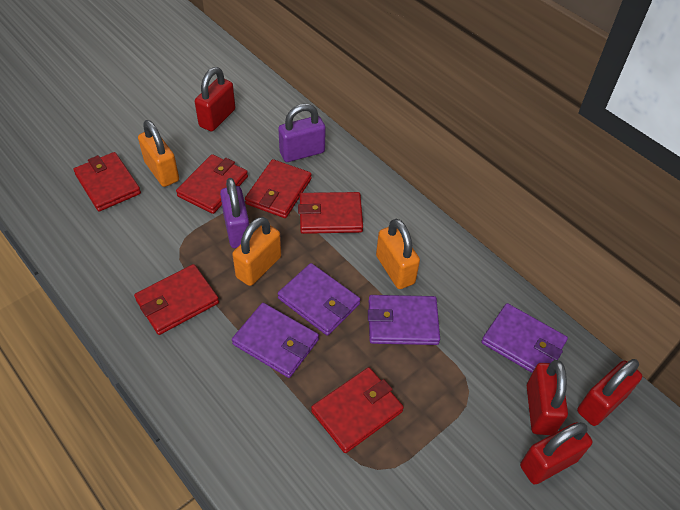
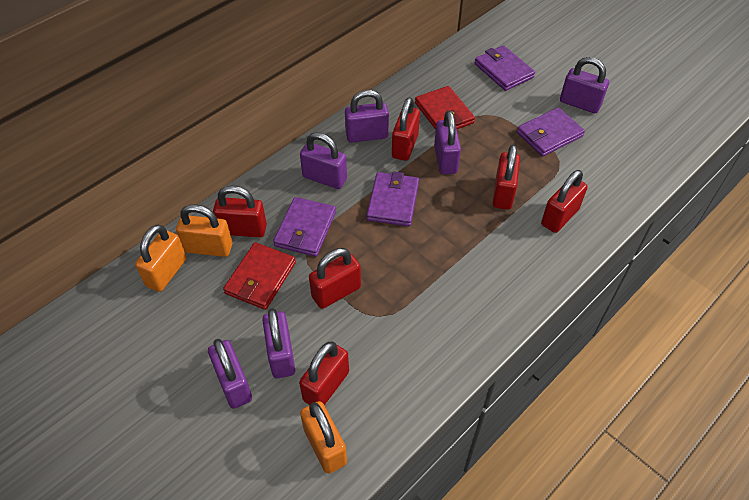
purple padlock: 2 -> 6
red padlock: 4 -> 6
red wallet: 6 -> 2

